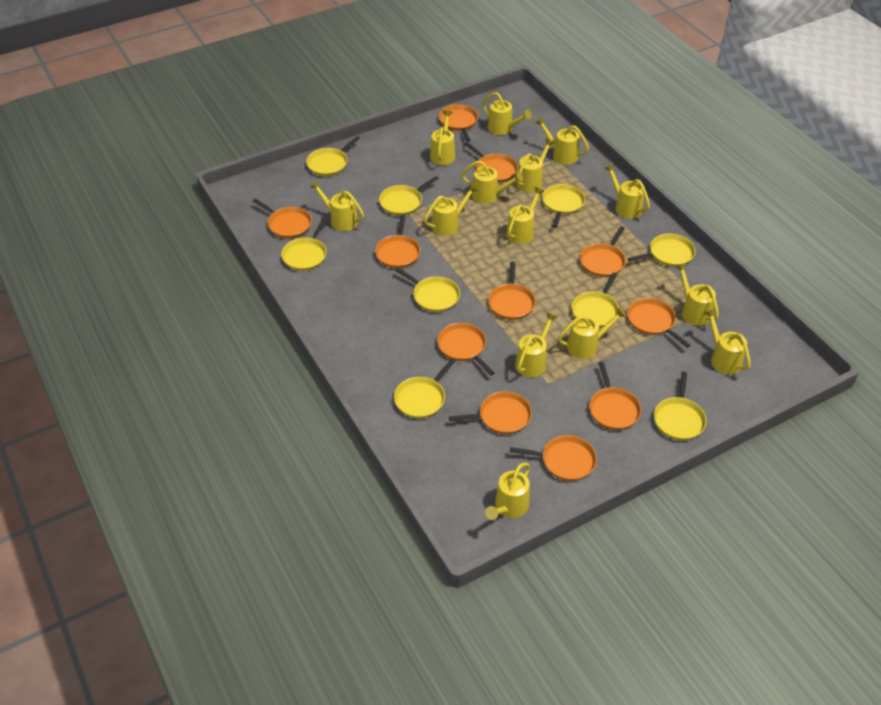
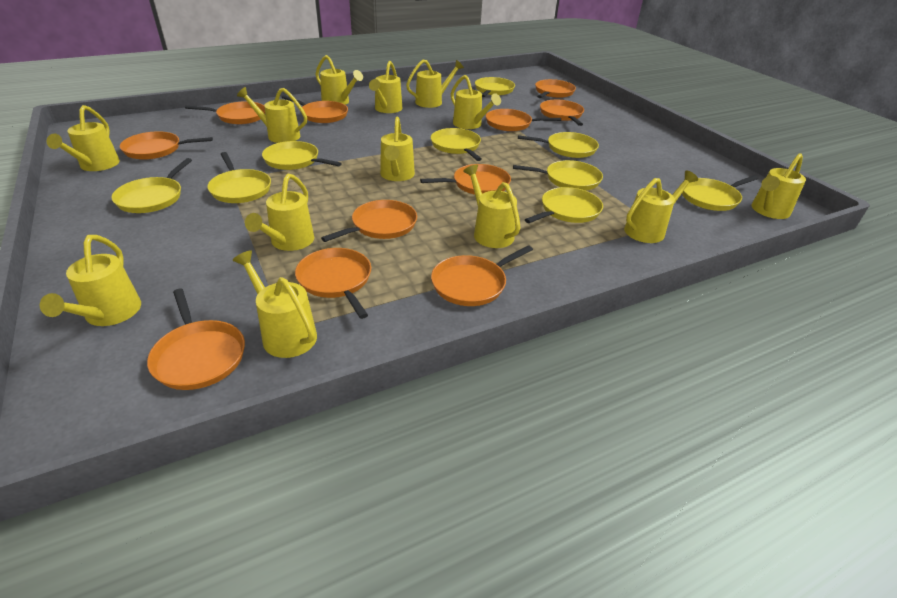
yellow watering can: 14 -> 13

